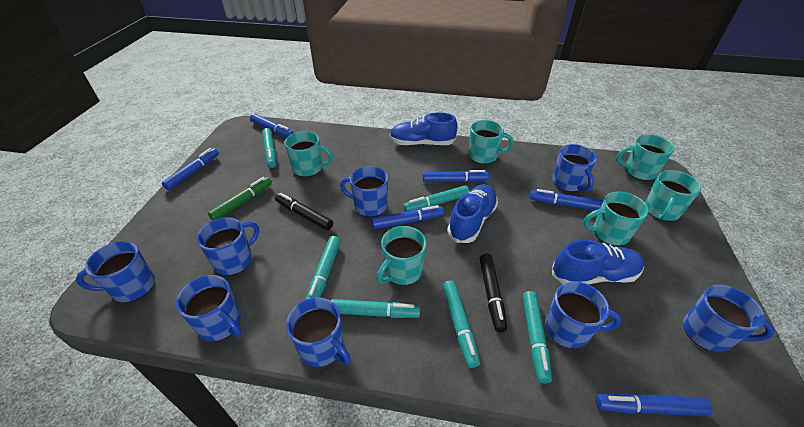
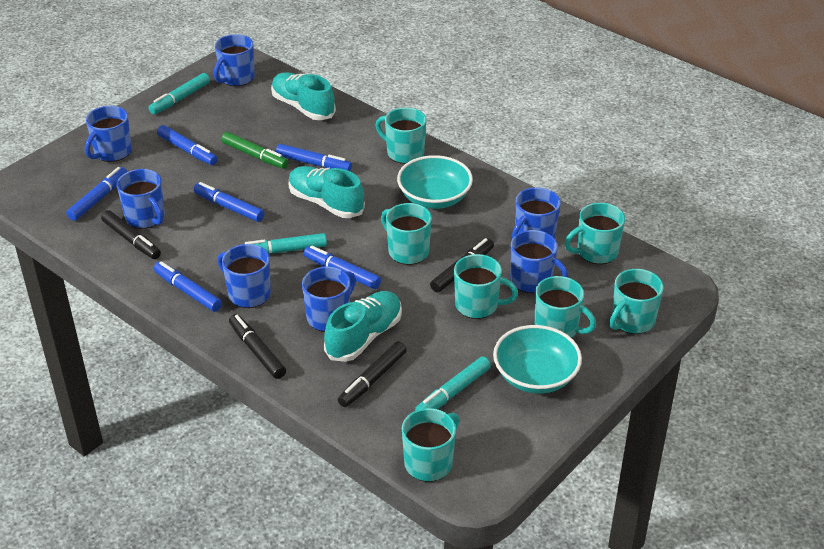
black marker: 2 -> 4
blue mug: 8 -> 7
blue shoe: 3 -> 0
turquoise bowl: 0 -> 2
turquoise marker: 6 -> 3
turquoise mug: 6 -> 7
turquoise shoe: 0 -> 3

